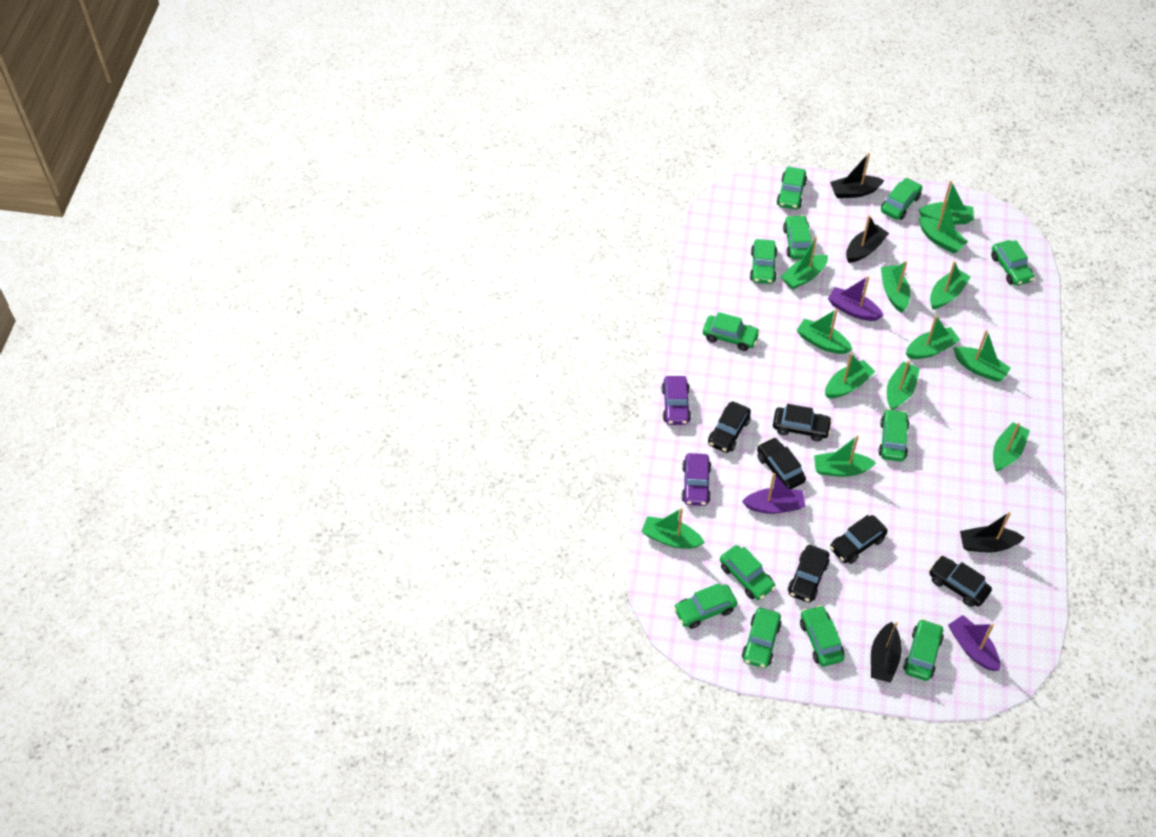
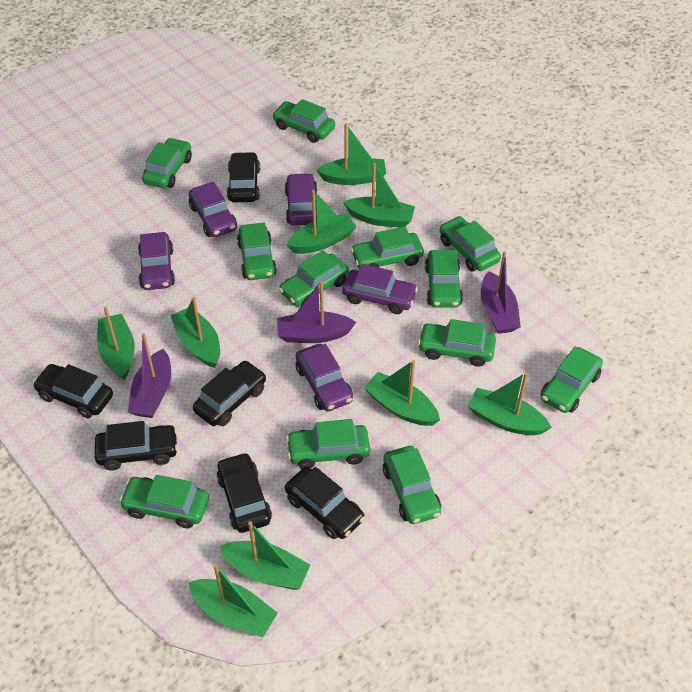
black boat: 4 -> 0
green boat: 13 -> 9
purple car: 2 -> 5

